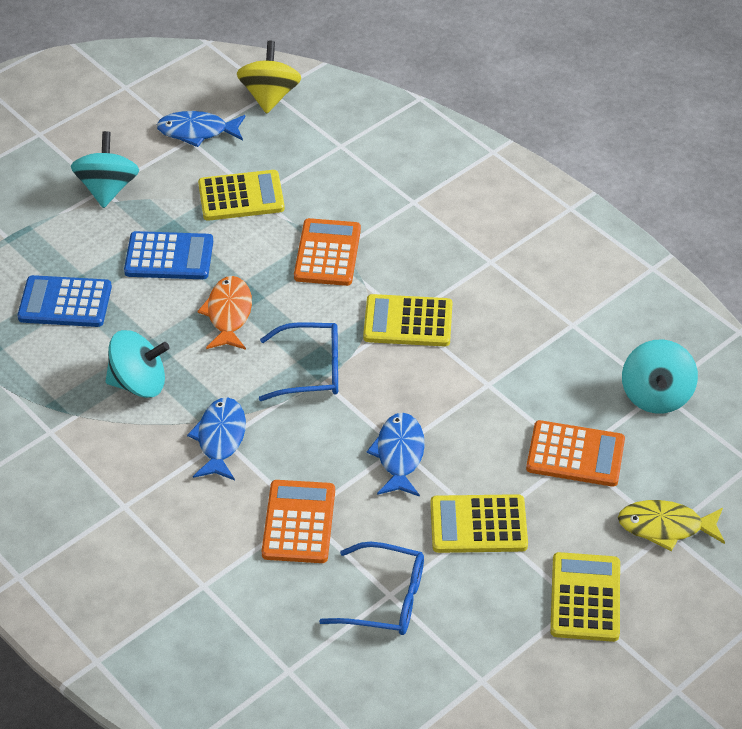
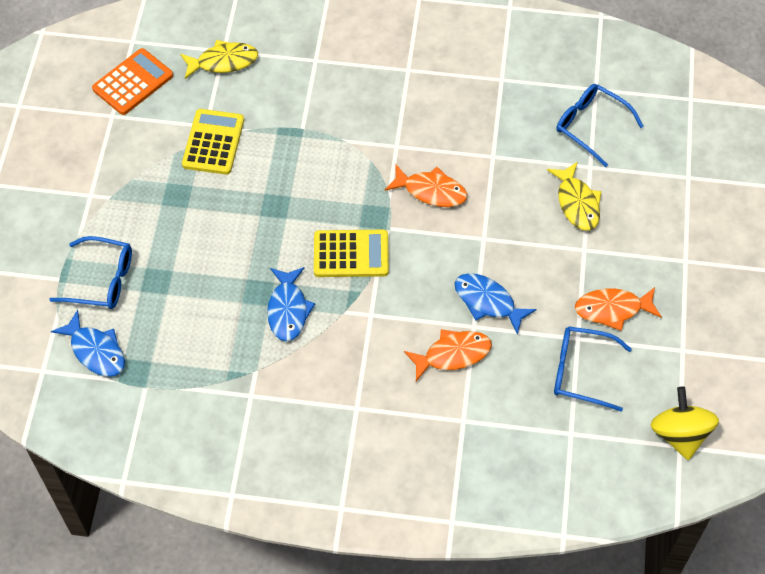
blue calculator: 2 -> 0
blue glasses: 2 -> 3
orange calculator: 3 -> 1
orange fish: 1 -> 3
turquoise spinning top: 3 -> 0
yellow calculator: 4 -> 2
yellow fish: 1 -> 2

